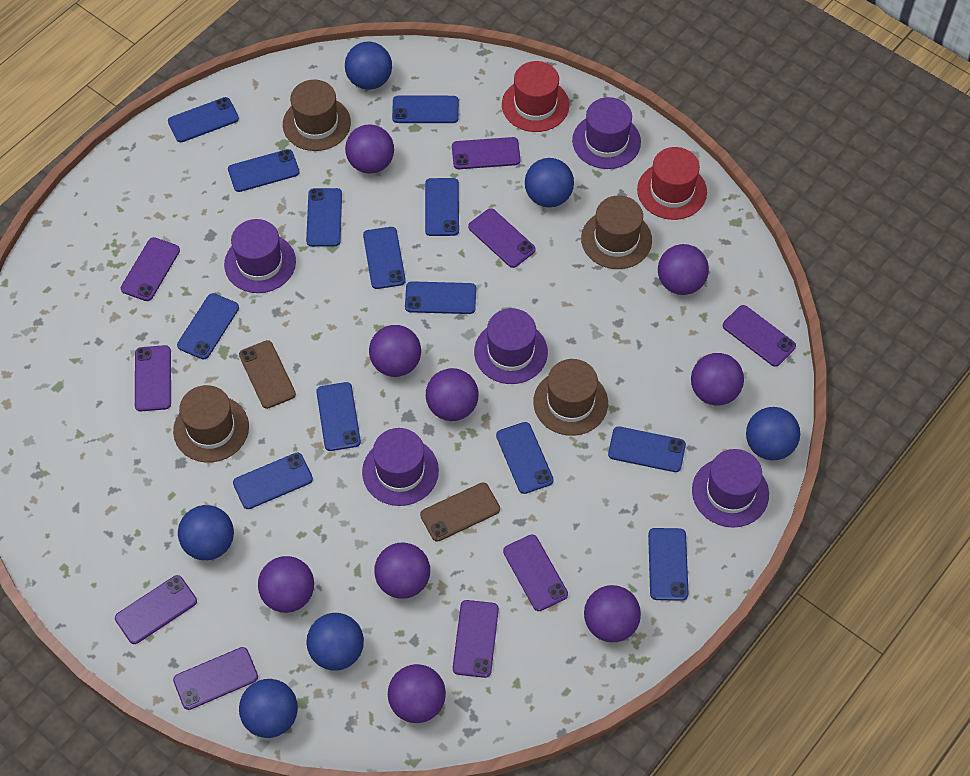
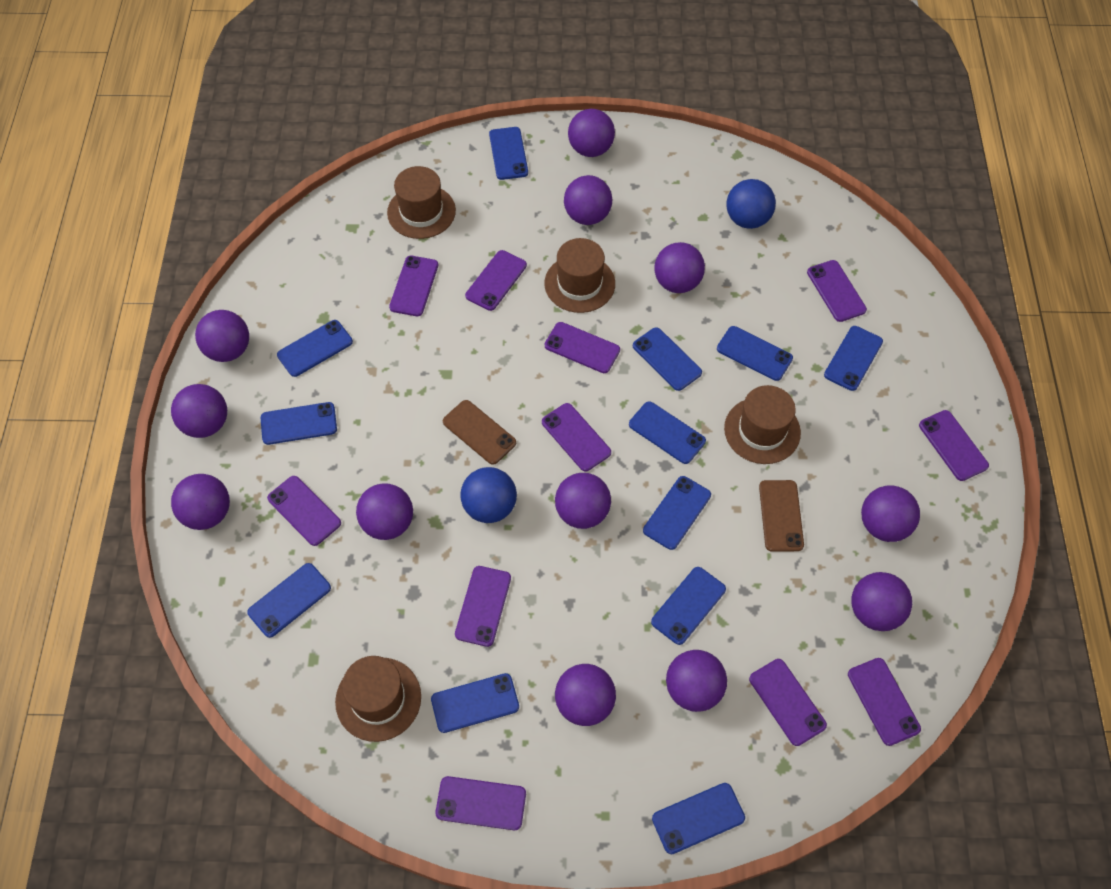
blue ball: 6 -> 2
blue phone: 13 -> 12
purple ball: 9 -> 12
purple hat: 5 -> 0
purple phone: 9 -> 11
red hat: 2 -> 0

